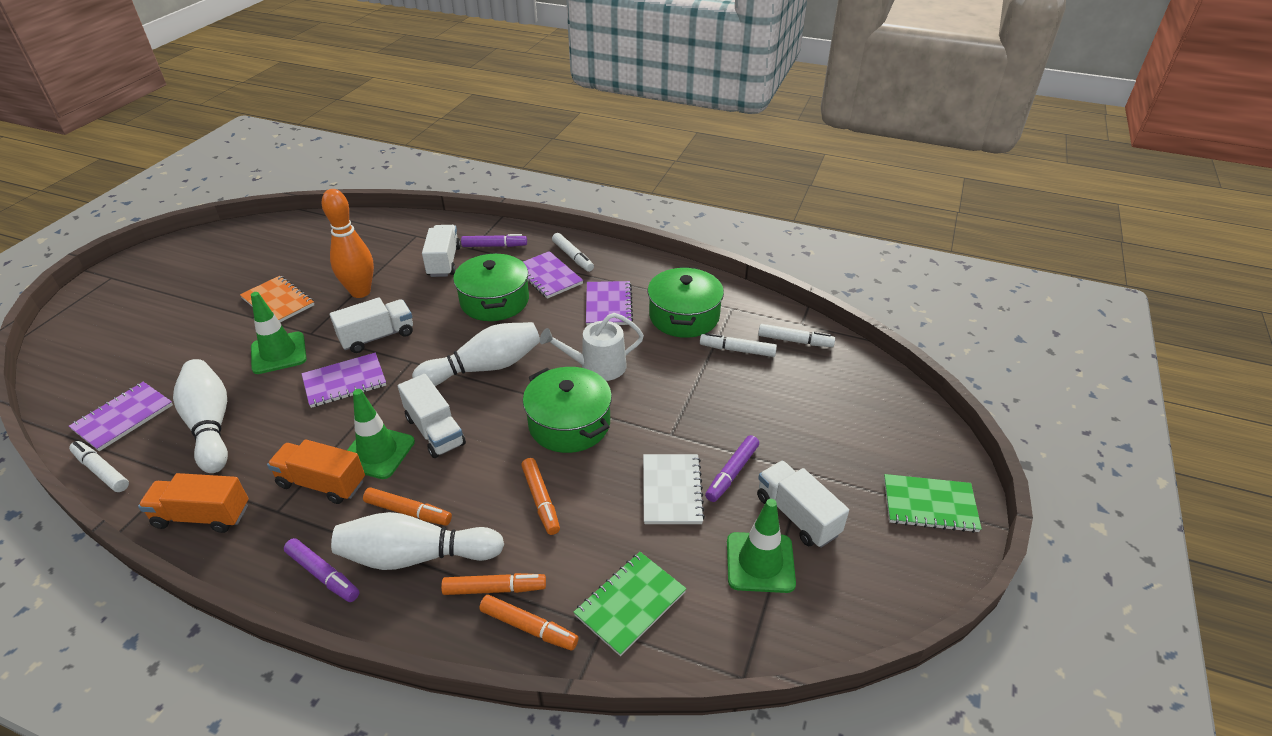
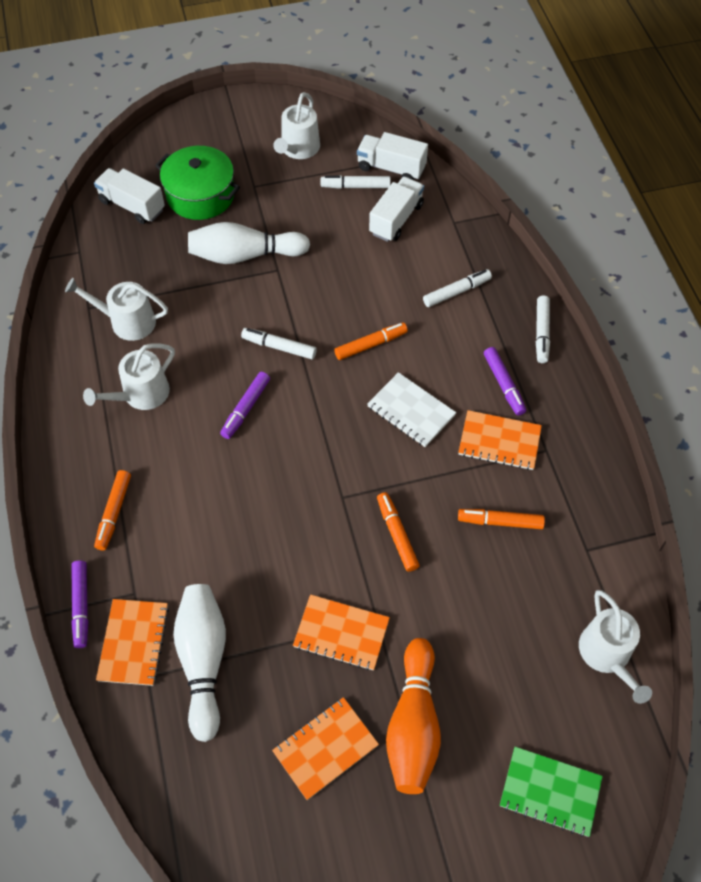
green notebook: 2 -> 1
green pot: 3 -> 1
green traffic cone: 3 -> 0
orange notebook: 1 -> 4
orange truck: 2 -> 0
purple notebook: 4 -> 0
white bowling pin: 3 -> 2
white truck: 4 -> 3
white watering can: 1 -> 4

